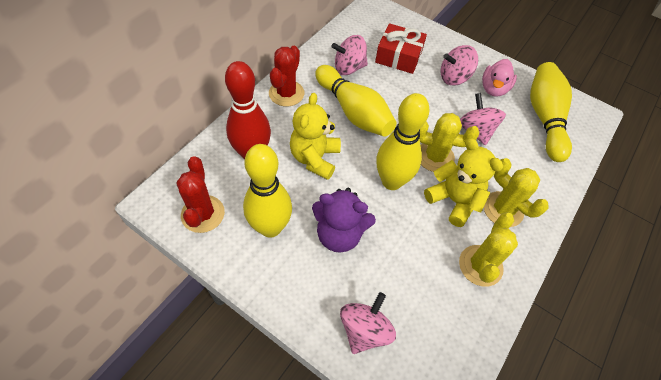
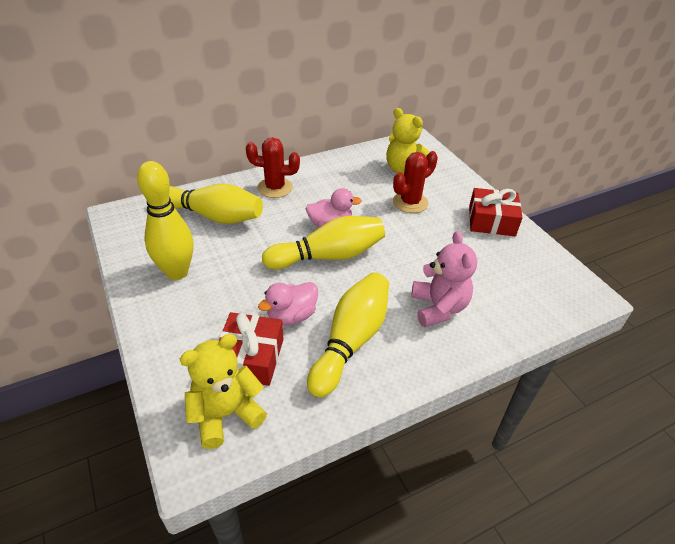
pink duck: 1 -> 2
pink spinning top: 4 -> 0
pink teddy bear: 0 -> 1
purple teddy bear: 1 -> 0
red bowling pin: 1 -> 0
red gift: 1 -> 2
yellow cactus: 3 -> 0

